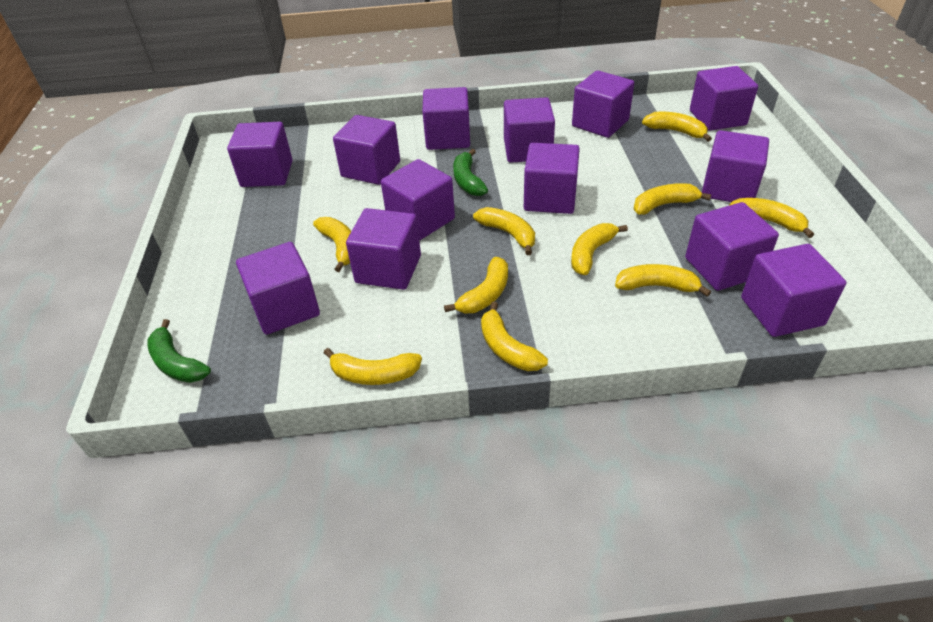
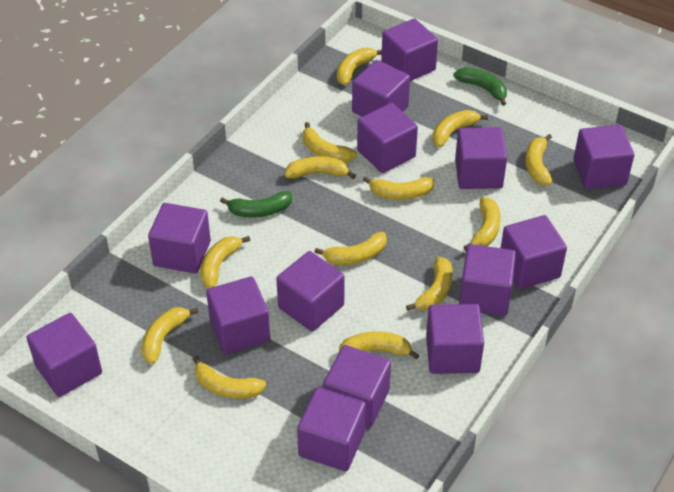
purple cube: 13 -> 14
yellow banana: 10 -> 13

